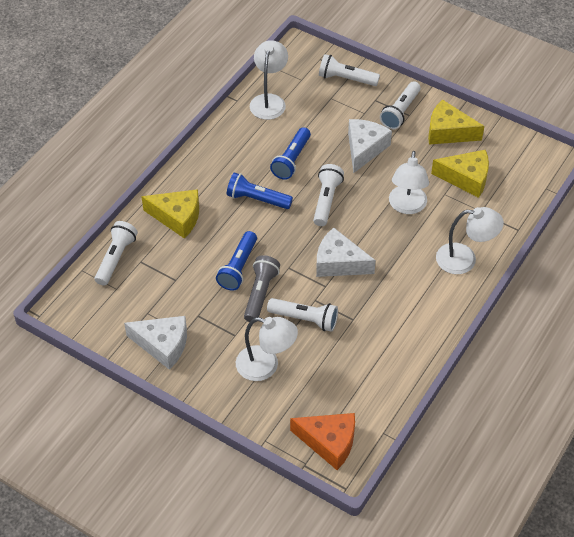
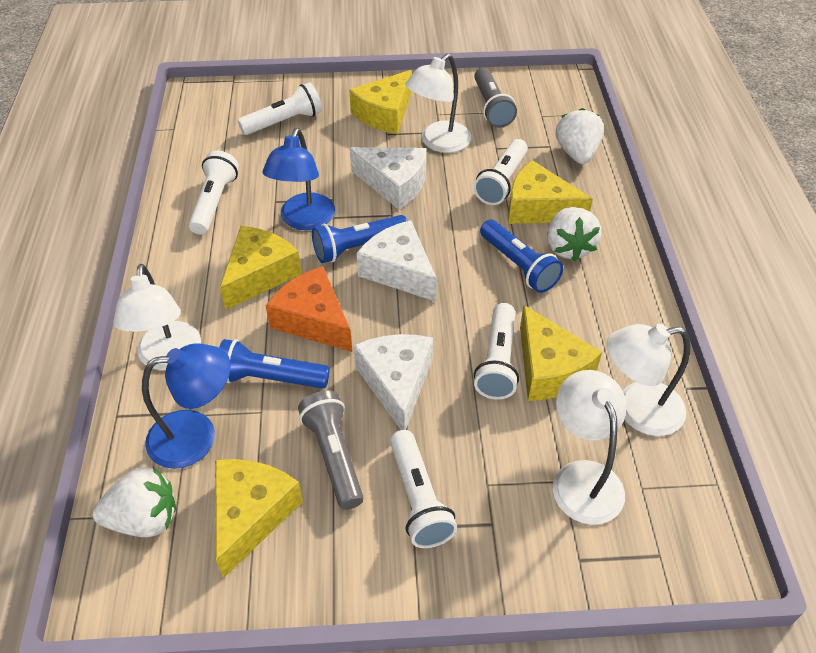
blue lamp: 0 -> 2
grey flashlight: 1 -> 2
white strawberry: 0 -> 3
yellow cheese: 3 -> 5

